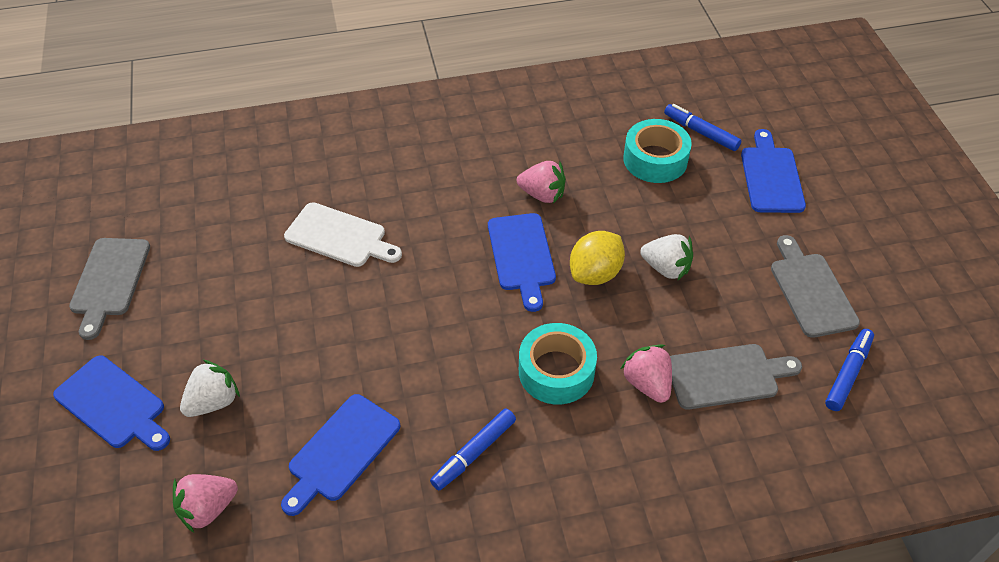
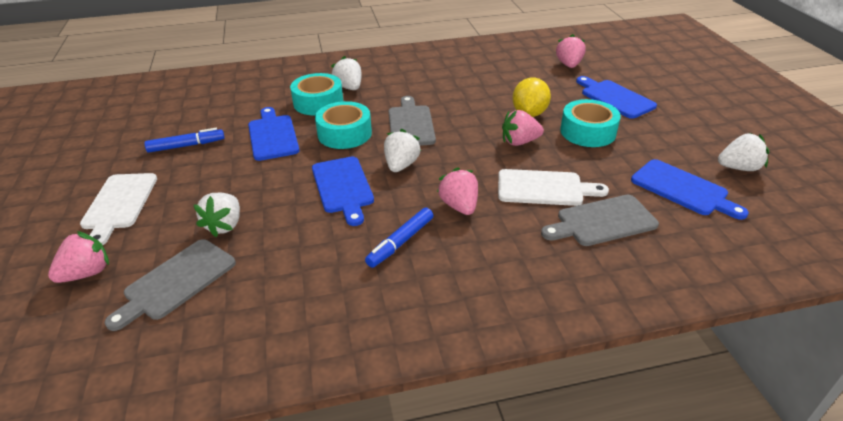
blue marker: 3 -> 2
pink strawberry: 3 -> 4
turquoise tape: 2 -> 3
white cutting board: 1 -> 2
white strawberry: 2 -> 4

